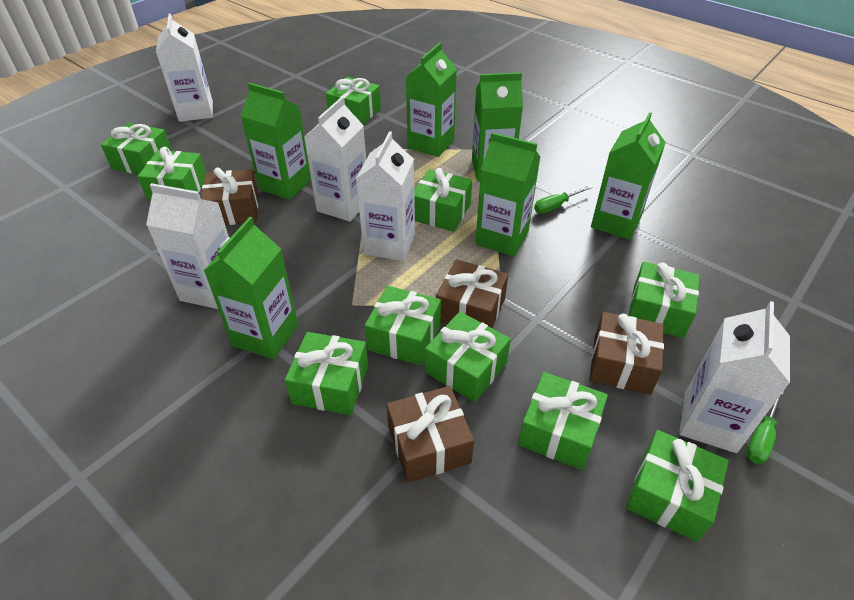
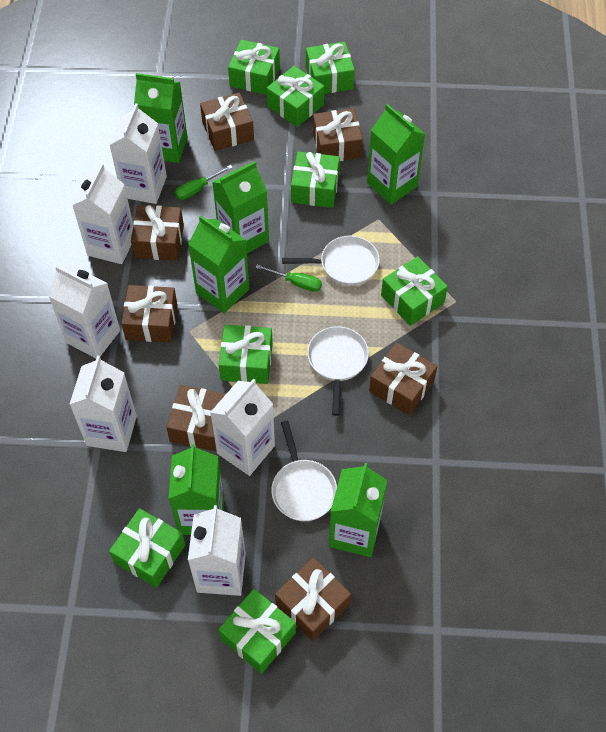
brown gift: 4 -> 7
green gift: 10 -> 8
white carton: 5 -> 6
white pan: 0 -> 3

